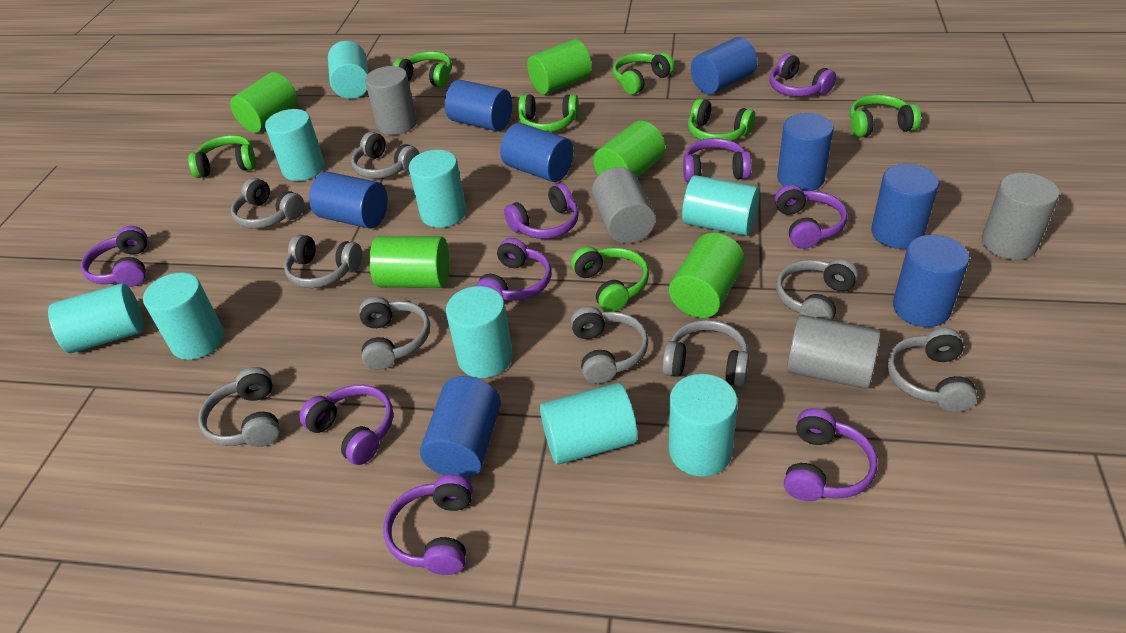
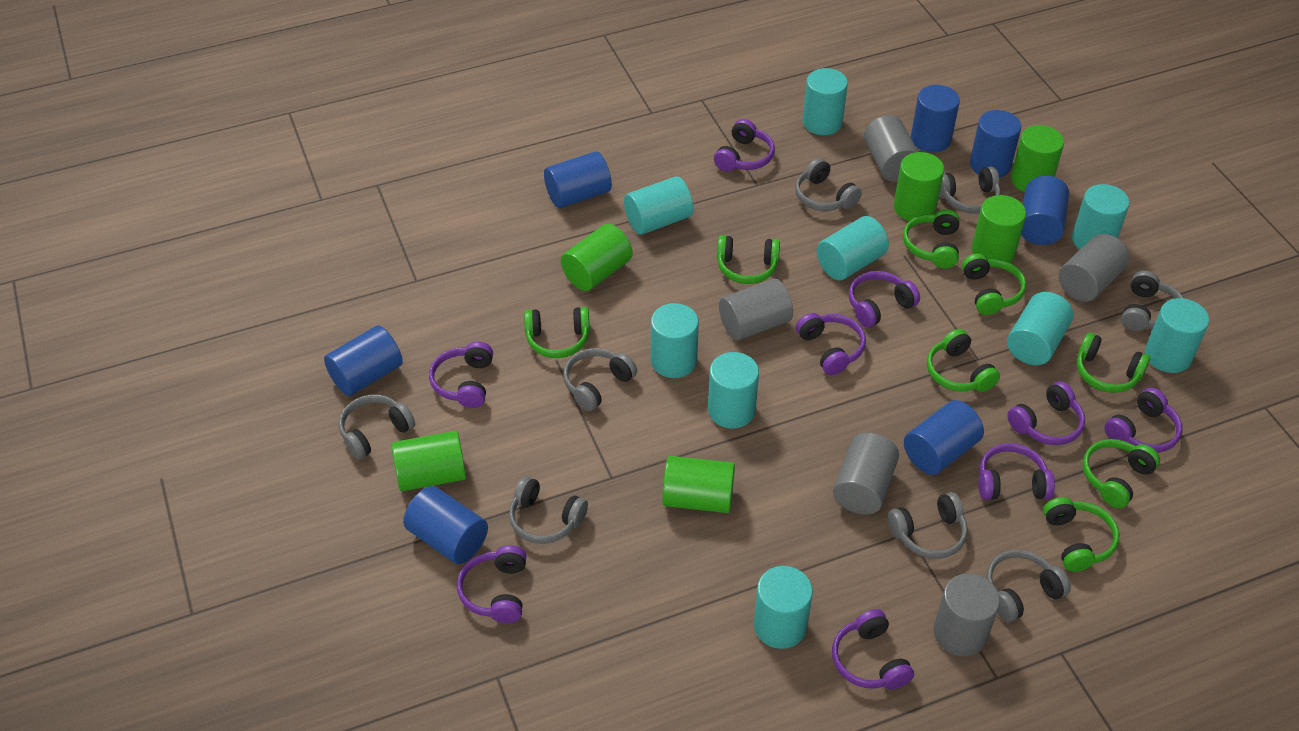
blue cylinder: 8 -> 7
green cylinder: 5 -> 6
green headphones: 7 -> 8
grey cylinder: 4 -> 5
grey headphones: 9 -> 8

